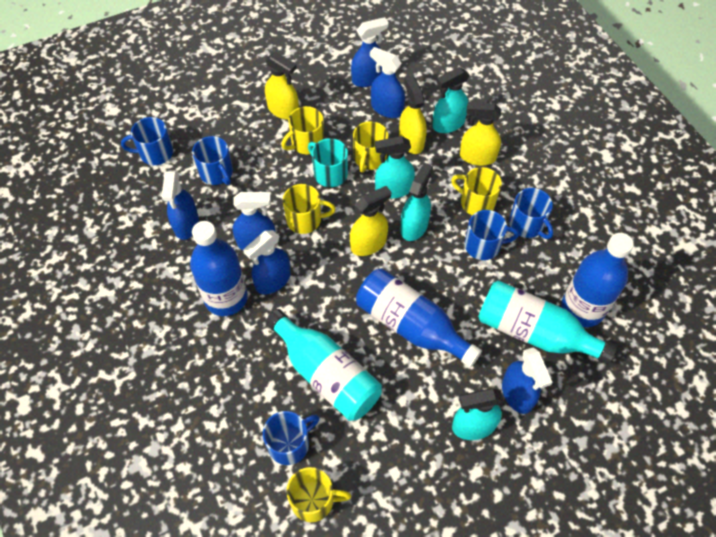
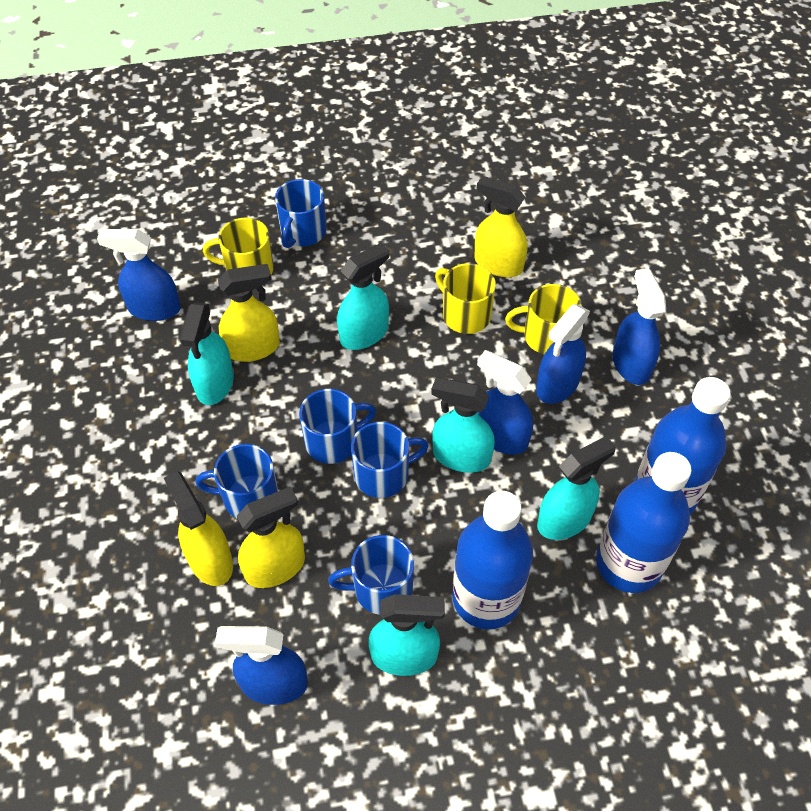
blue spray bottle: 6 -> 5
turquoise bottle: 2 -> 0
turquoise mug: 1 -> 0
turquoise spray bottle: 4 -> 5
yellow mug: 5 -> 3

